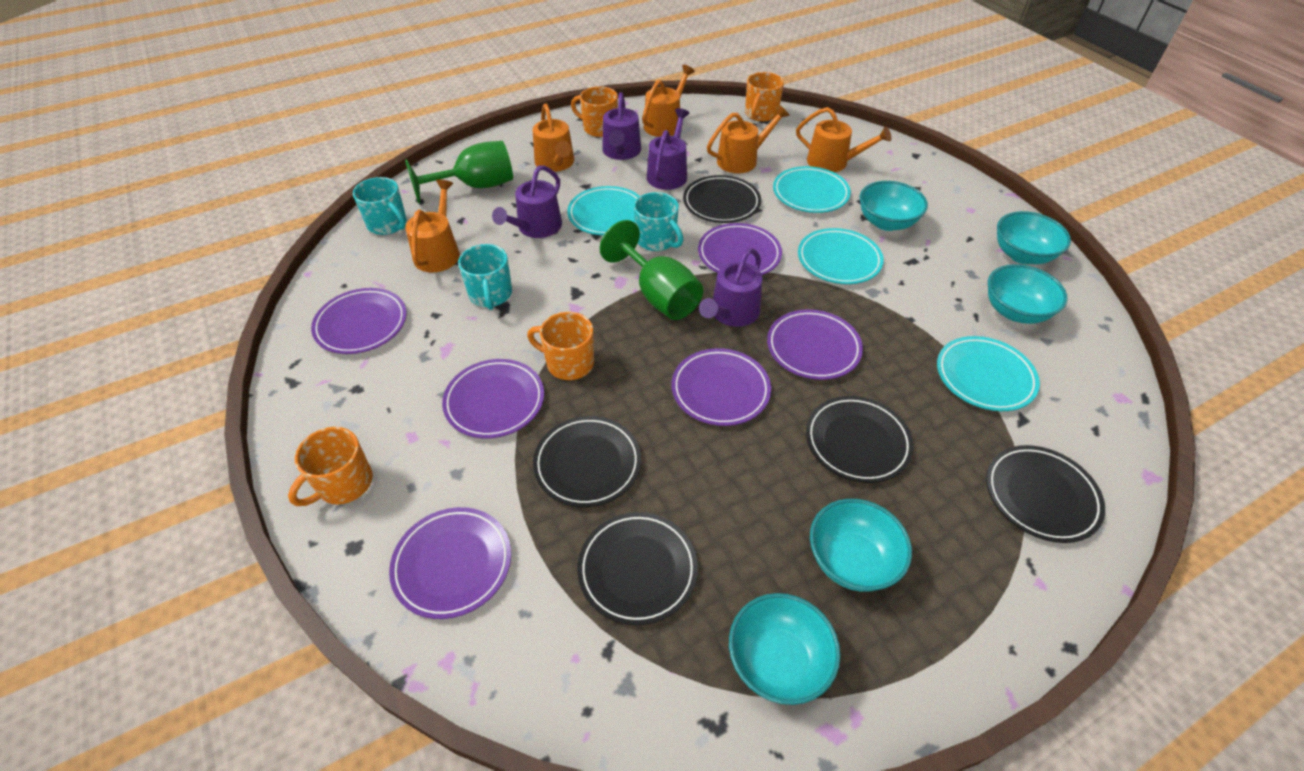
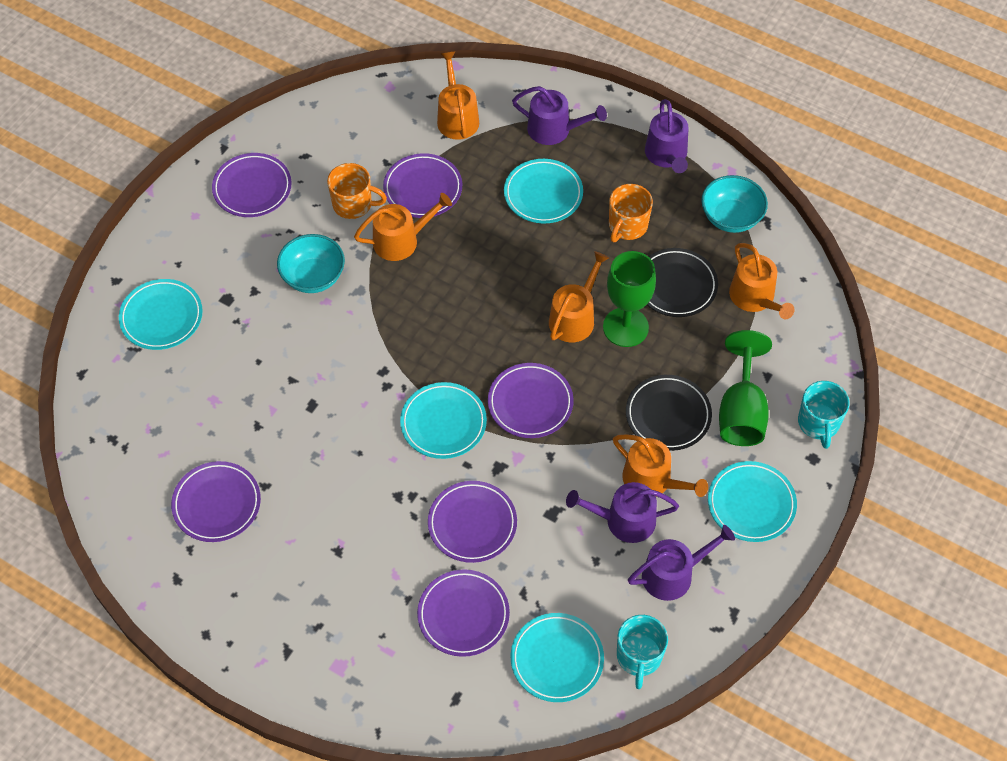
black plate: 5 -> 2
orange mug: 4 -> 2
turquoise bowl: 5 -> 2
turquoise mug: 3 -> 2
turquoise plate: 4 -> 5

